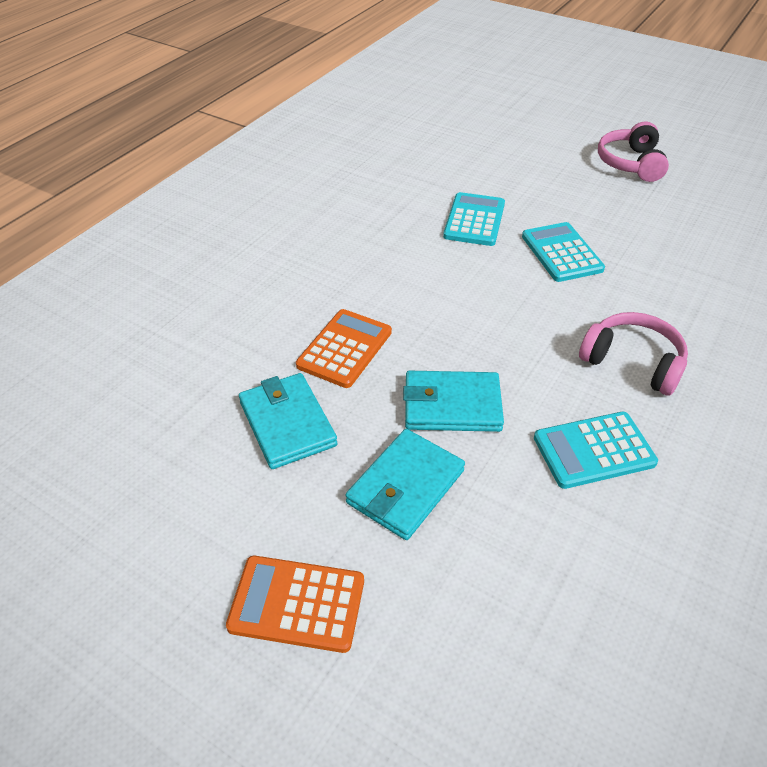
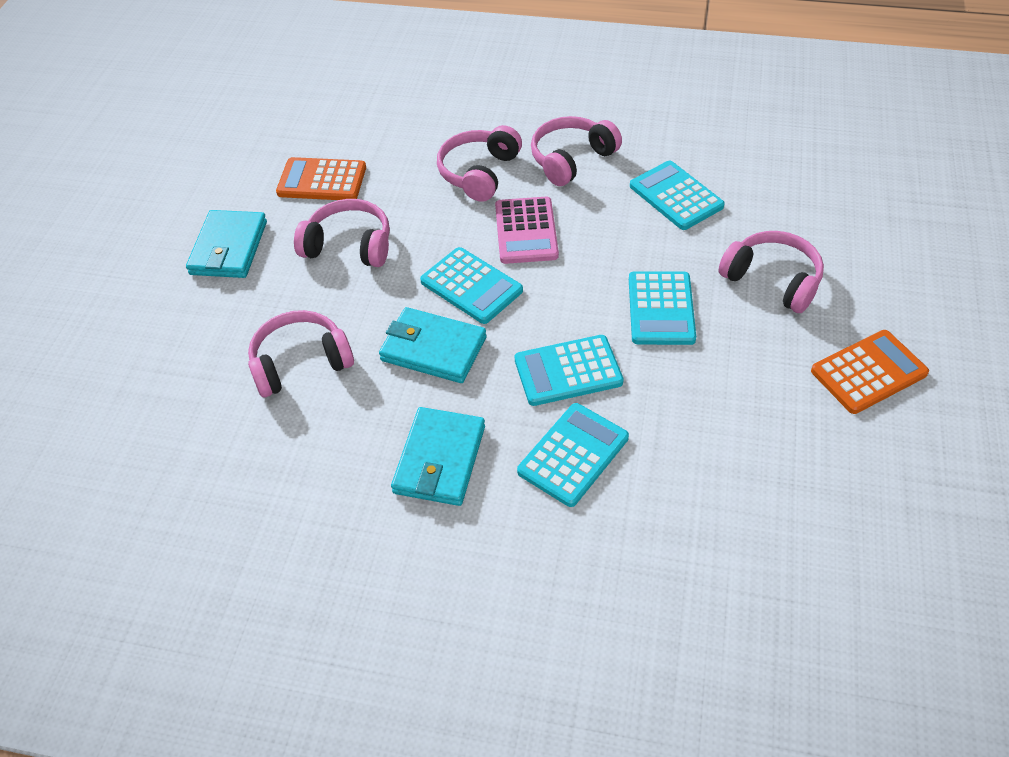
pink calculator: 0 -> 1
pink headphones: 2 -> 5
turquoise calculator: 3 -> 5

